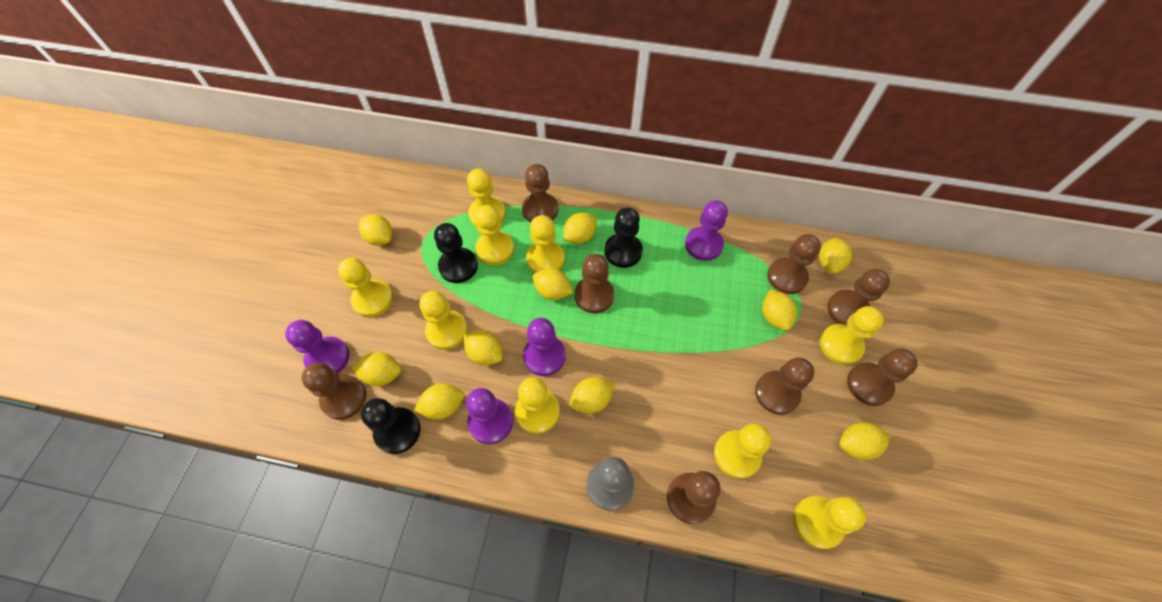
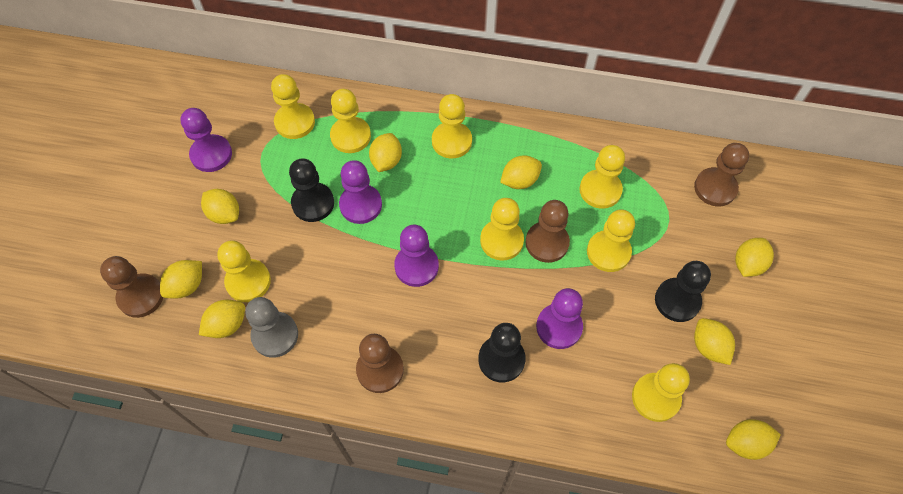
brown pawn: 8 -> 4
yellow lemon: 10 -> 8
yellow pawn: 9 -> 8

